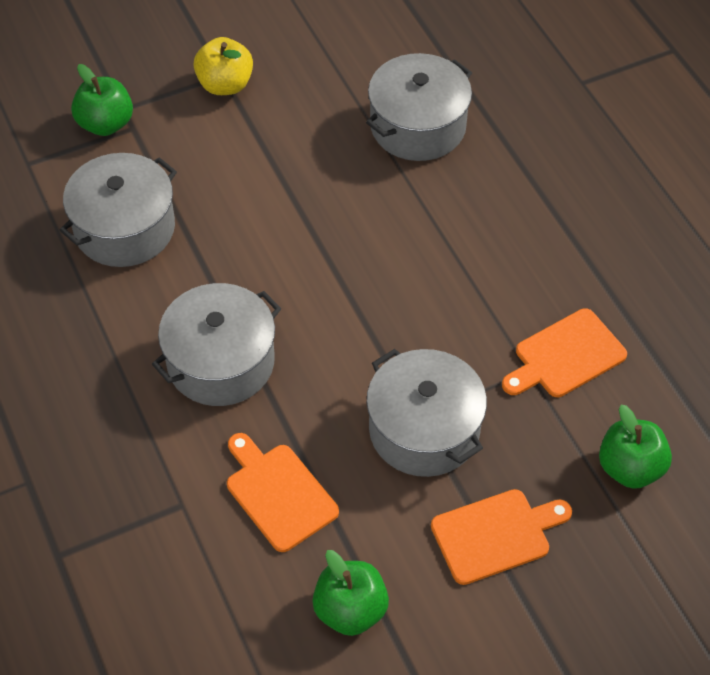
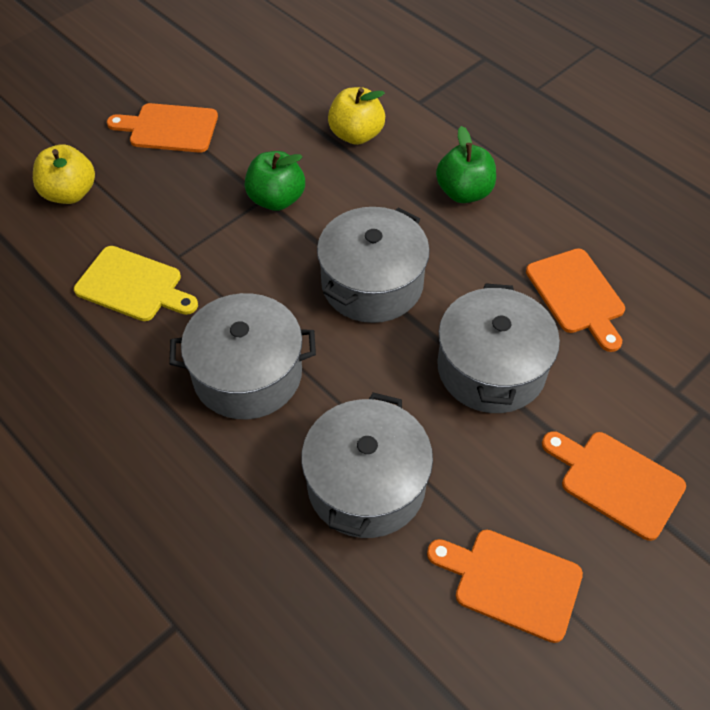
green apple: 3 -> 2
orange cutting board: 3 -> 4
yellow apple: 1 -> 2
yellow cutting board: 0 -> 1

